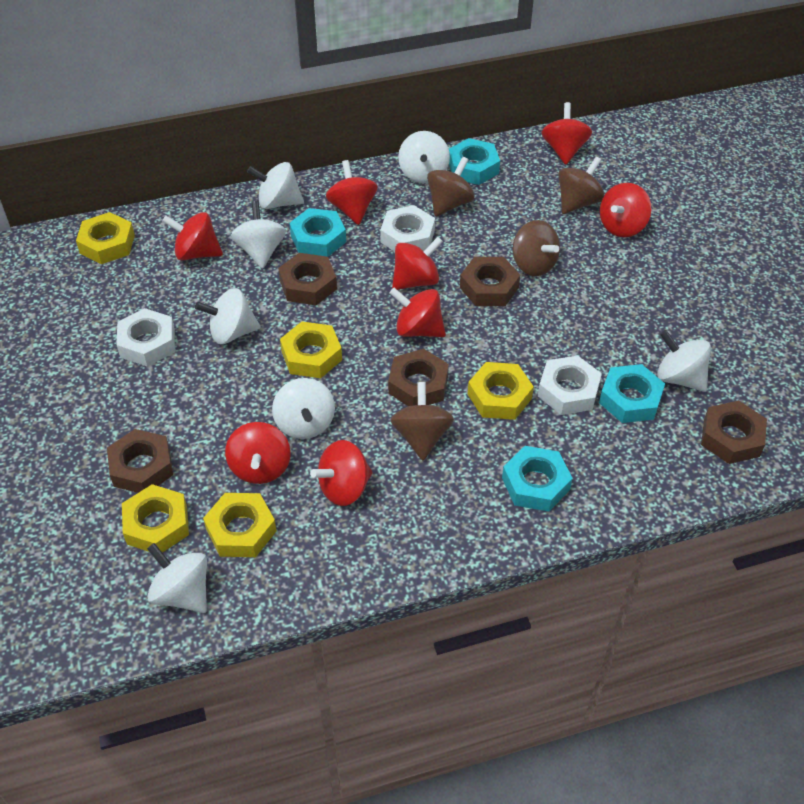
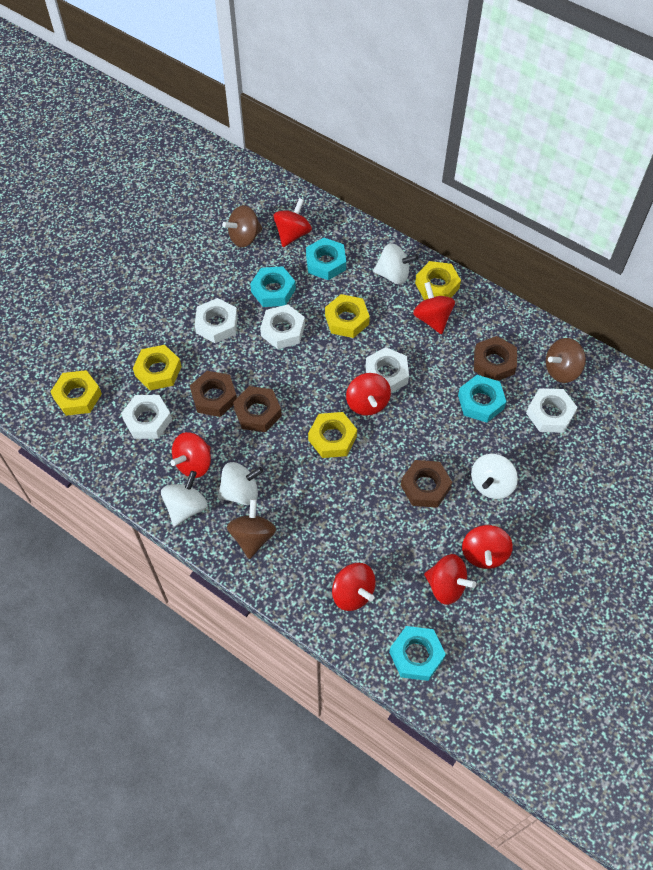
brown nut: 5 -> 4
brown spinning top: 4 -> 3
red spinning top: 8 -> 7
white nut: 3 -> 5
white spinning top: 7 -> 4

